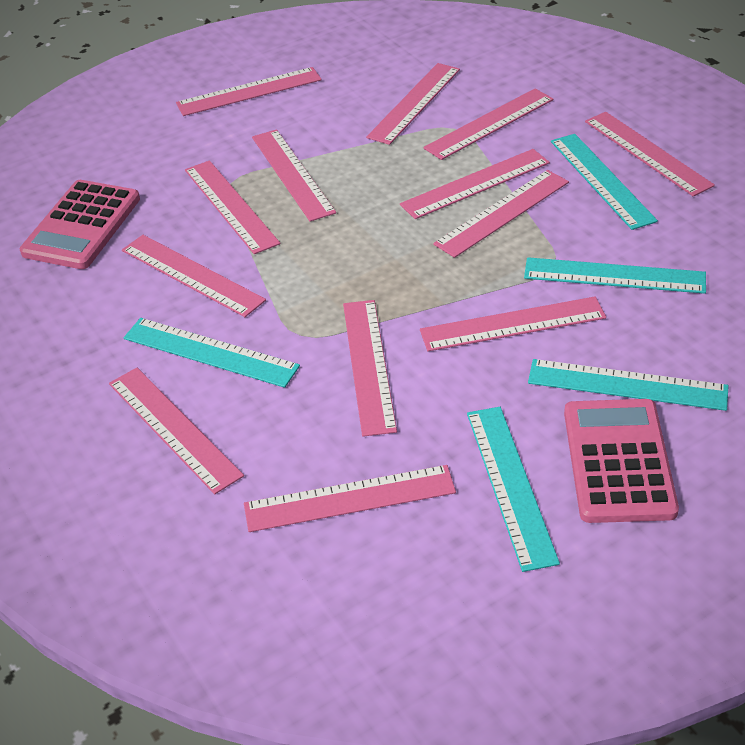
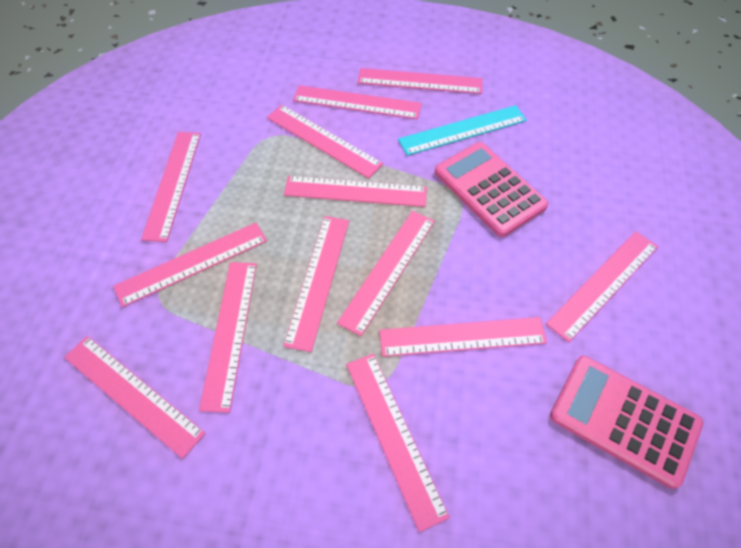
turquoise ruler: 5 -> 1

